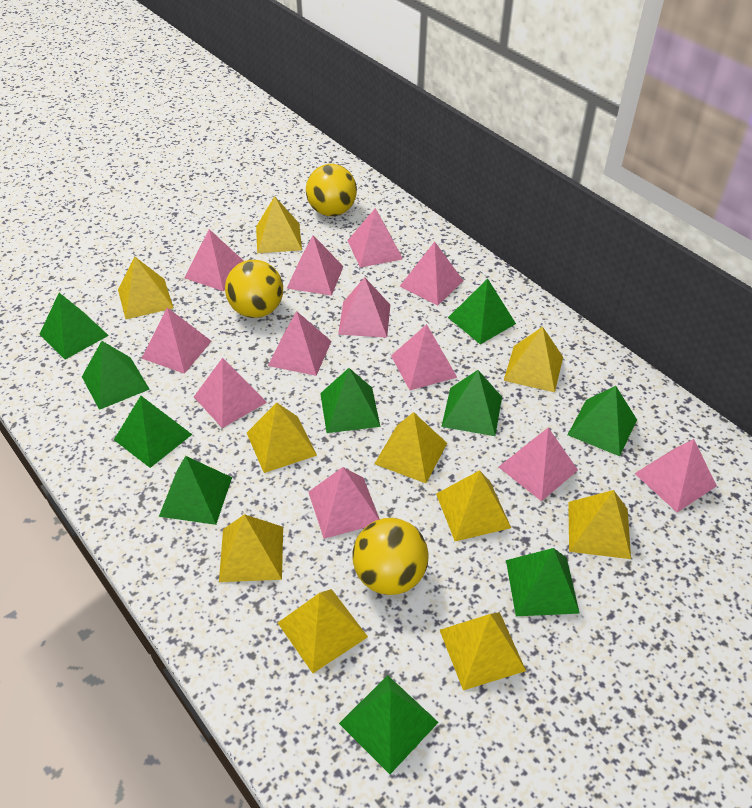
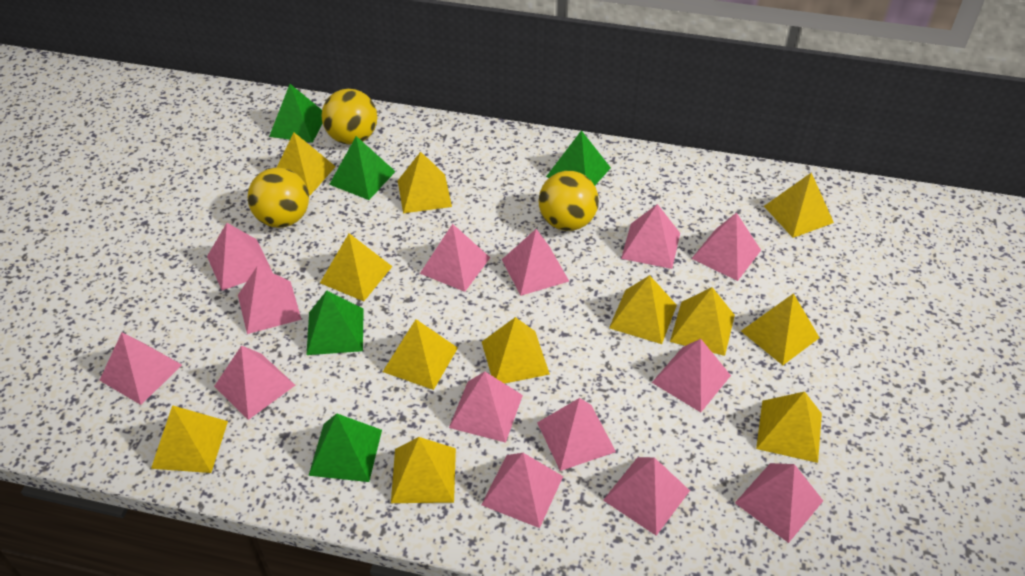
green pyramid: 10 -> 5
pink pyramid: 12 -> 14
yellow pyramid: 10 -> 12

